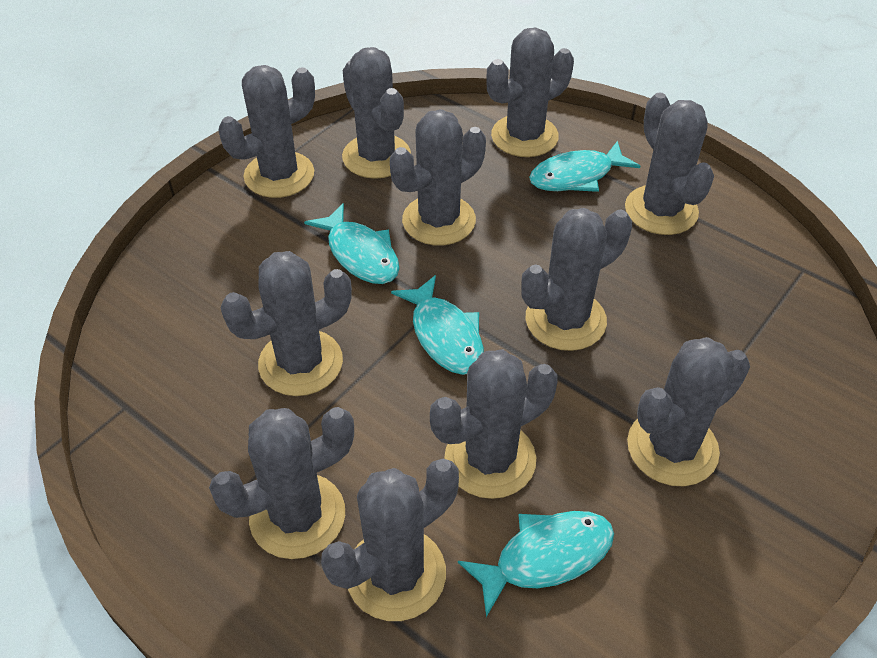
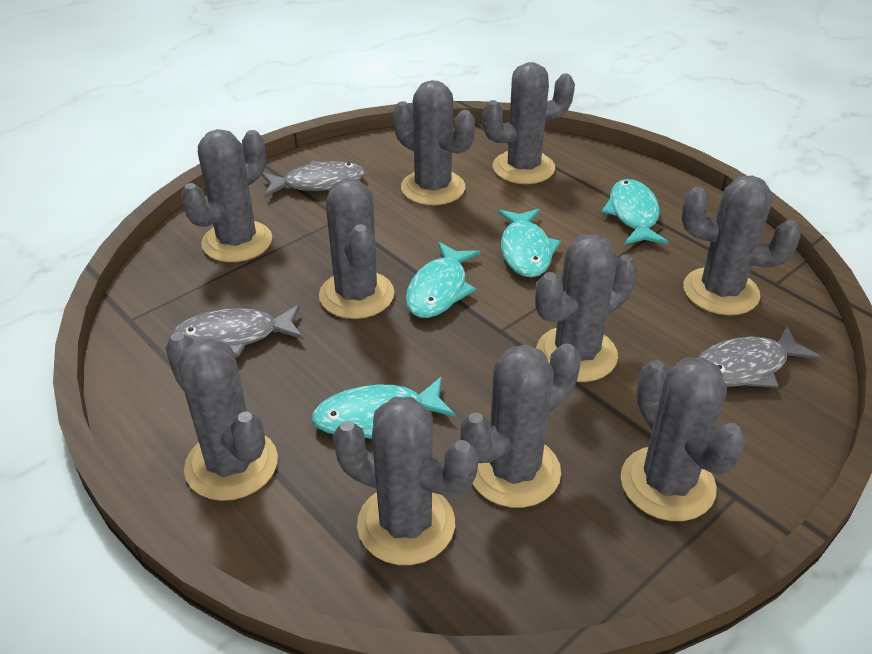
grey cactus: 11 -> 10
grey fish: 0 -> 3

